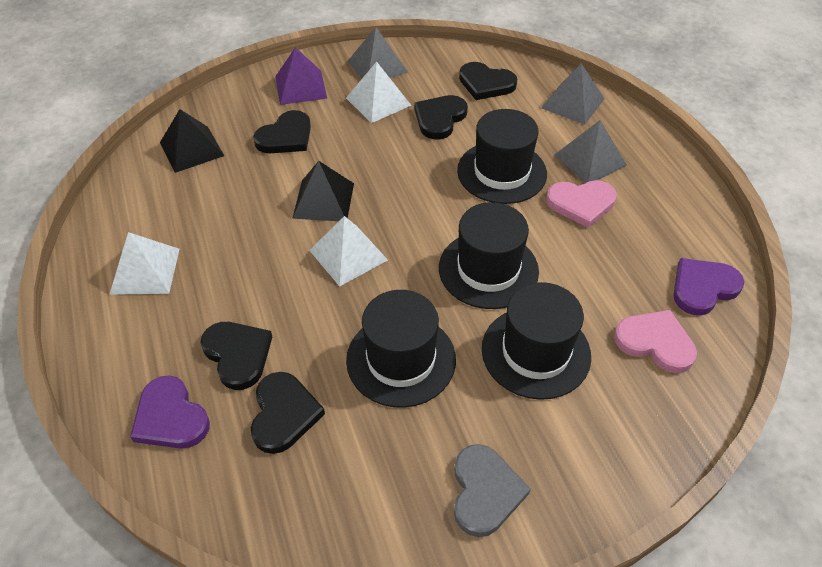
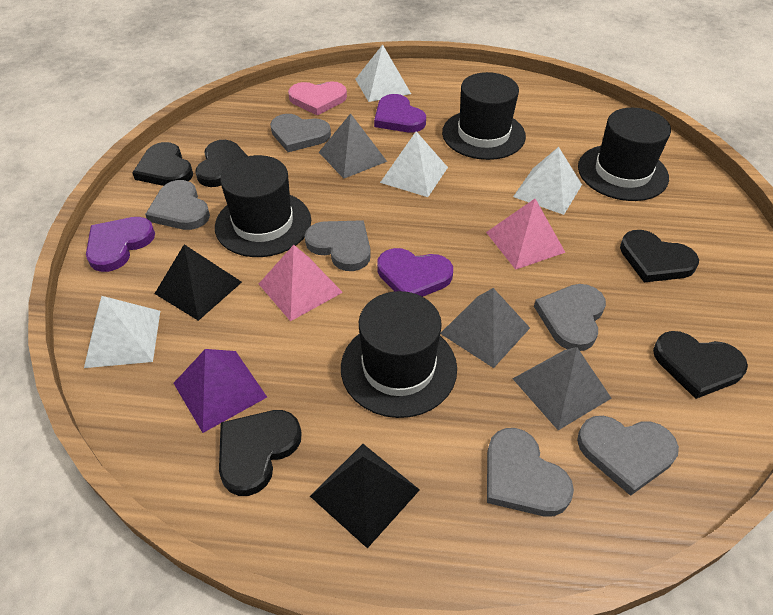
grey heart: 1 -> 6
pink heart: 2 -> 1
pink pyramid: 0 -> 2
purple heart: 2 -> 3
white pyramid: 3 -> 4

